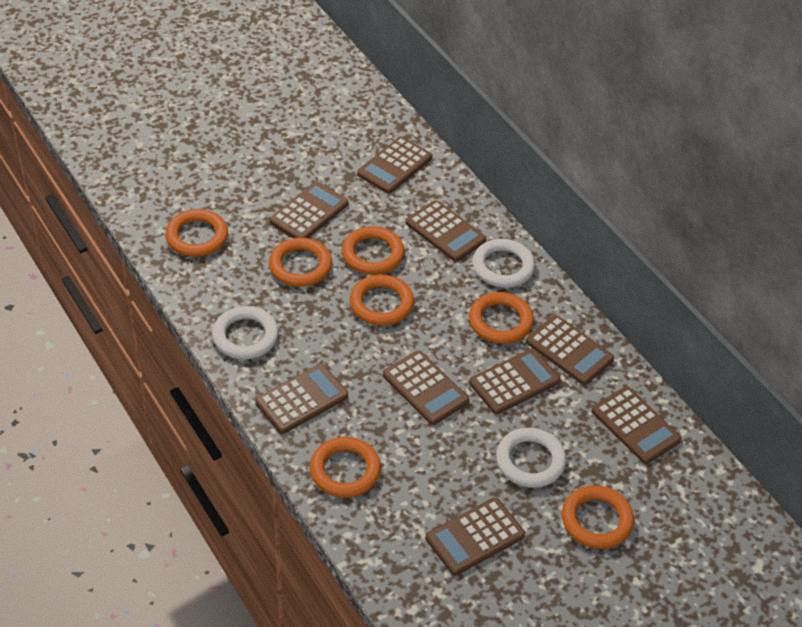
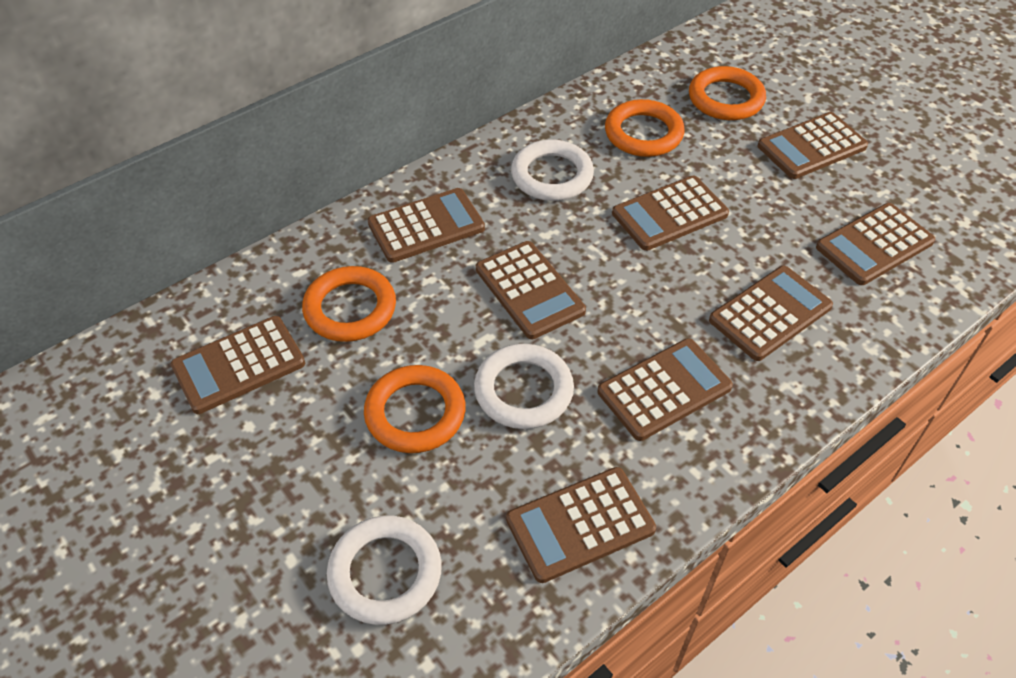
orange ring: 7 -> 4

